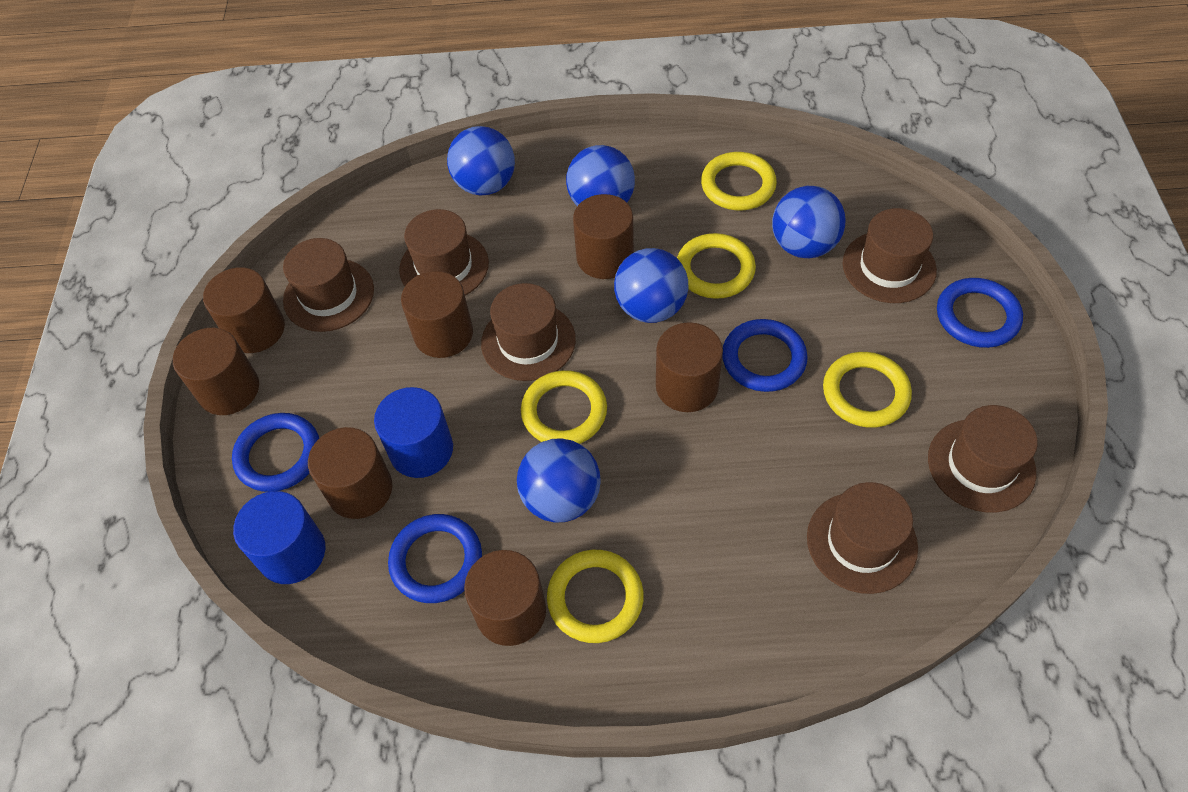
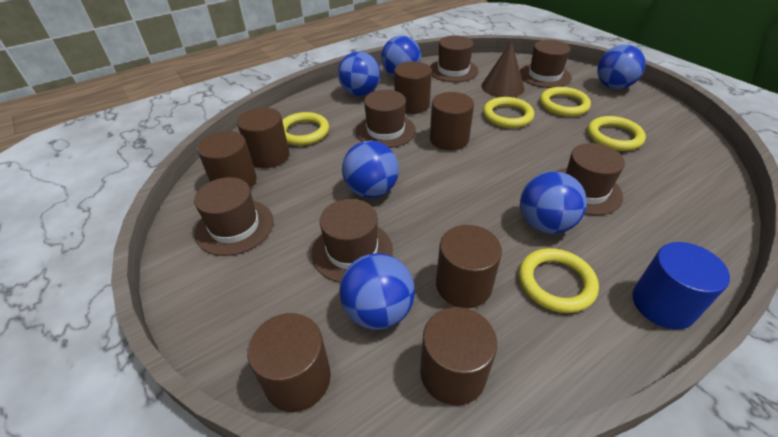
blue ball: 5 -> 6
blue cylinder: 2 -> 1
blue ring: 4 -> 0
brown cone: 0 -> 1

